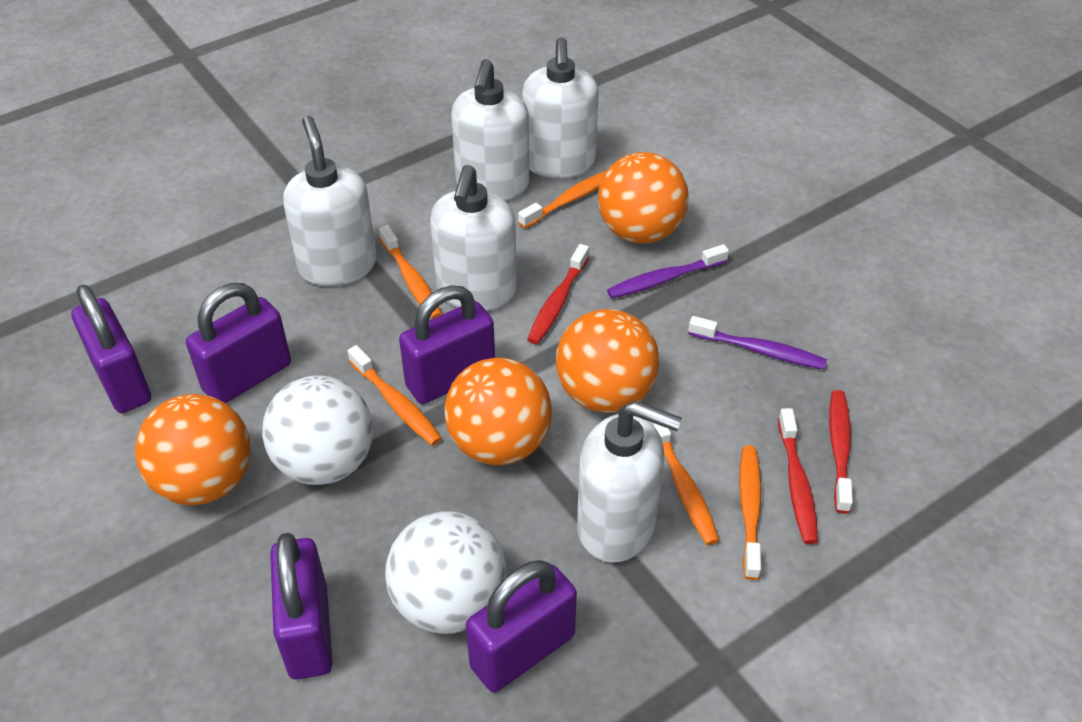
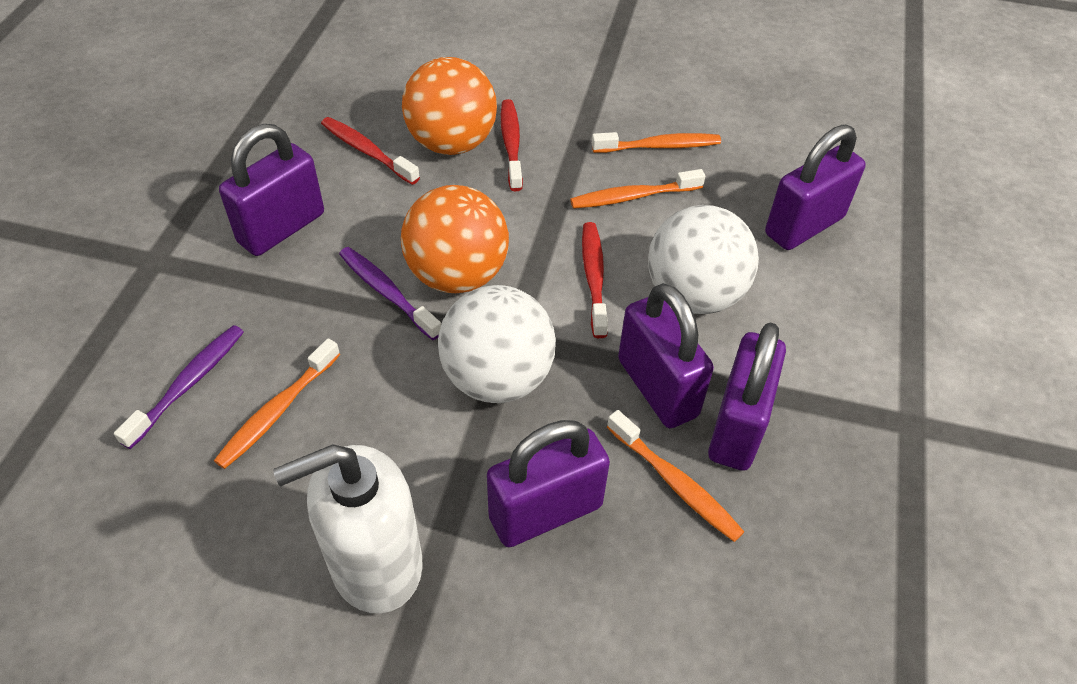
orange ball: 4 -> 2
orange toothbrush: 5 -> 4
white soap dispenser: 5 -> 1

